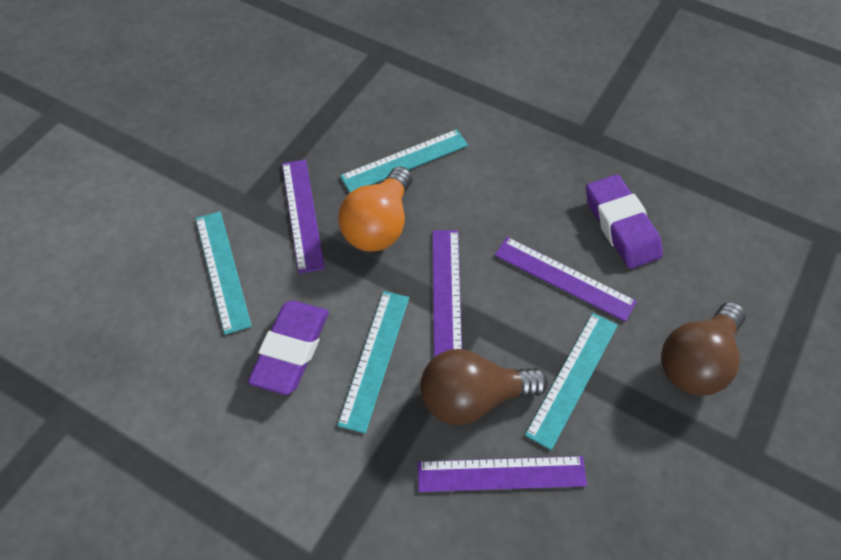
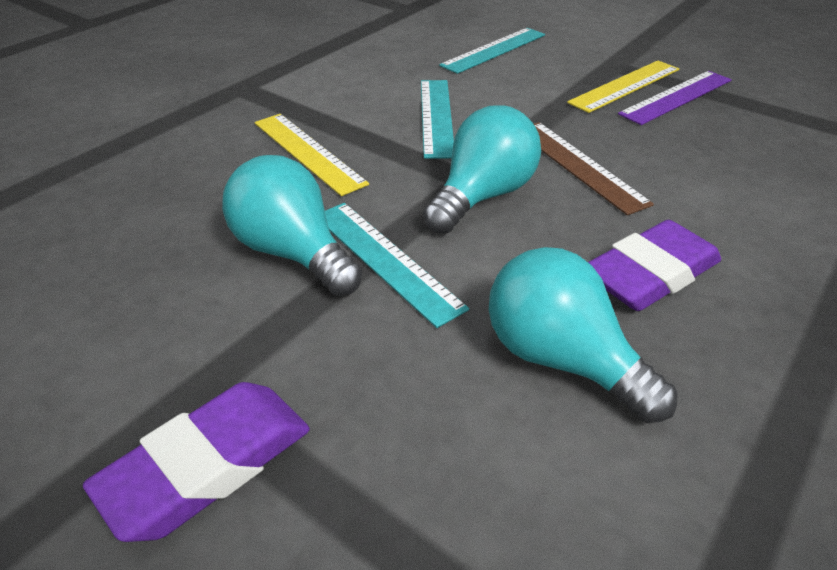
brown light bulb: 2 -> 0
brown ruler: 0 -> 1
orange light bulb: 1 -> 0
purple ruler: 4 -> 1
turquoise light bulb: 0 -> 3
turquoise ruler: 4 -> 3
yellow ruler: 0 -> 2

